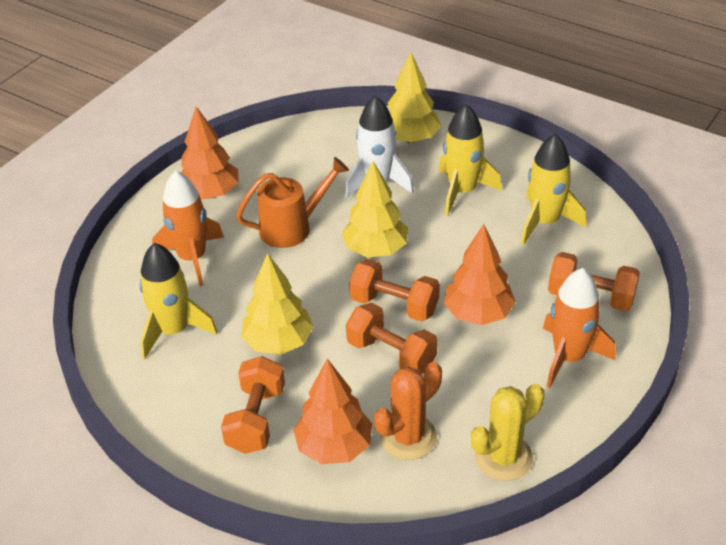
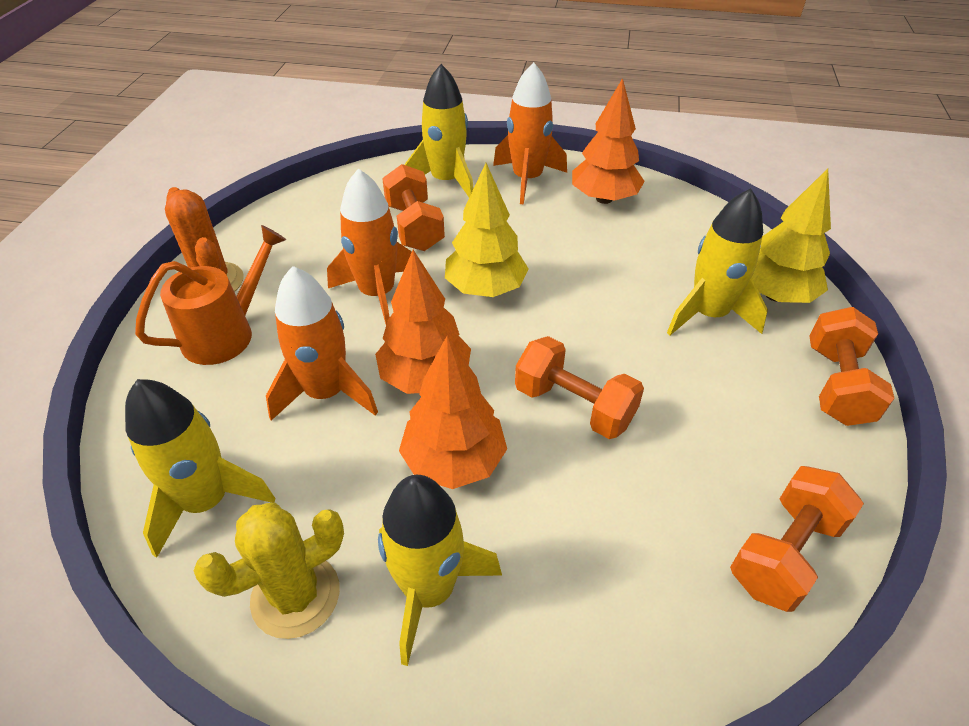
orange rocket: 2 -> 3
white rocket: 1 -> 0
yellow rocket: 3 -> 4
yellow tree: 3 -> 2

